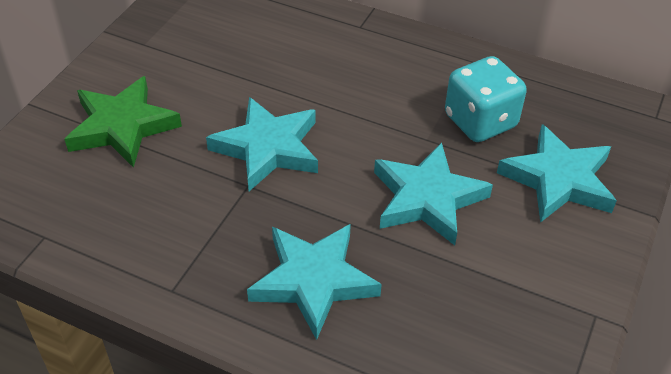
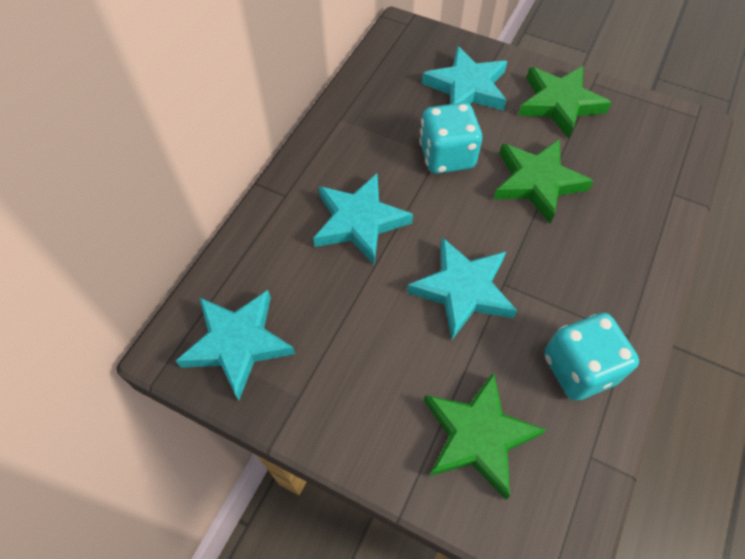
green star: 1 -> 3
turquoise dice: 1 -> 2

